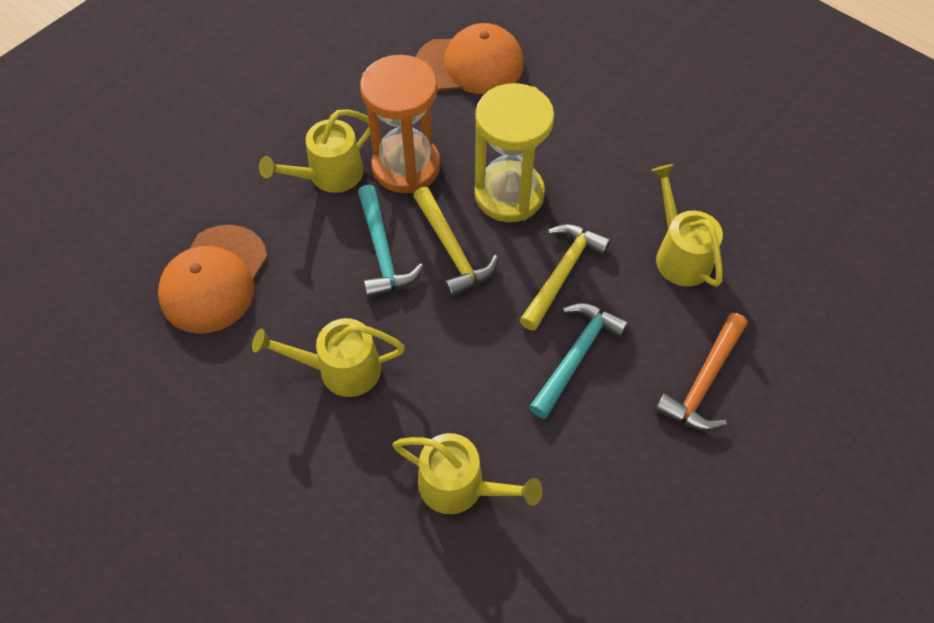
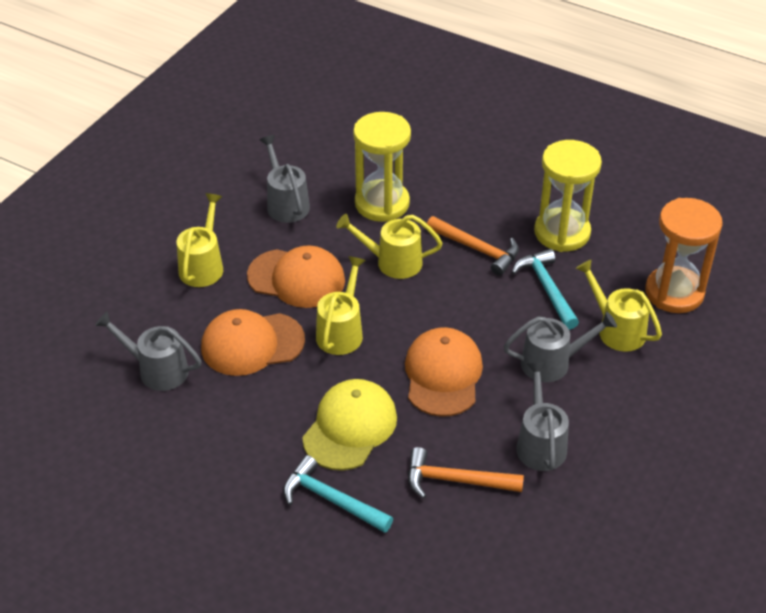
grey watering can: 0 -> 4
orange cap: 2 -> 3
orange hammer: 1 -> 2
yellow cap: 0 -> 1
yellow hammer: 2 -> 0
yellow hourglass: 1 -> 2

